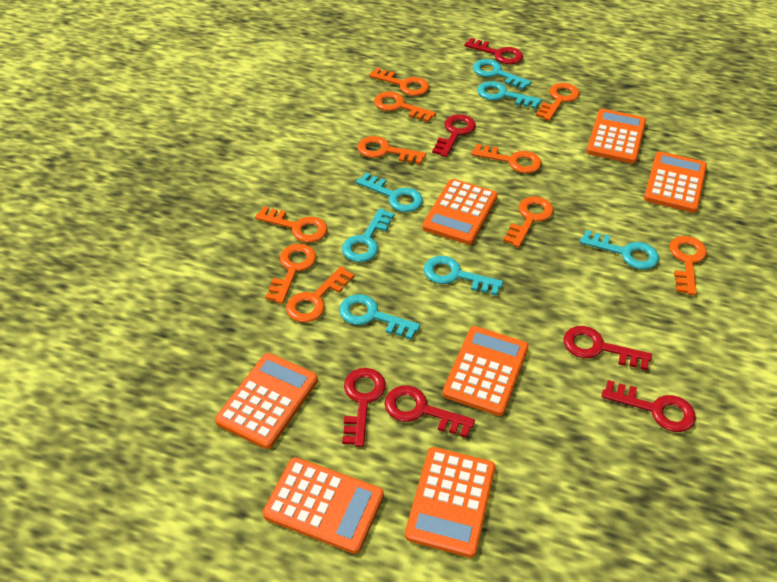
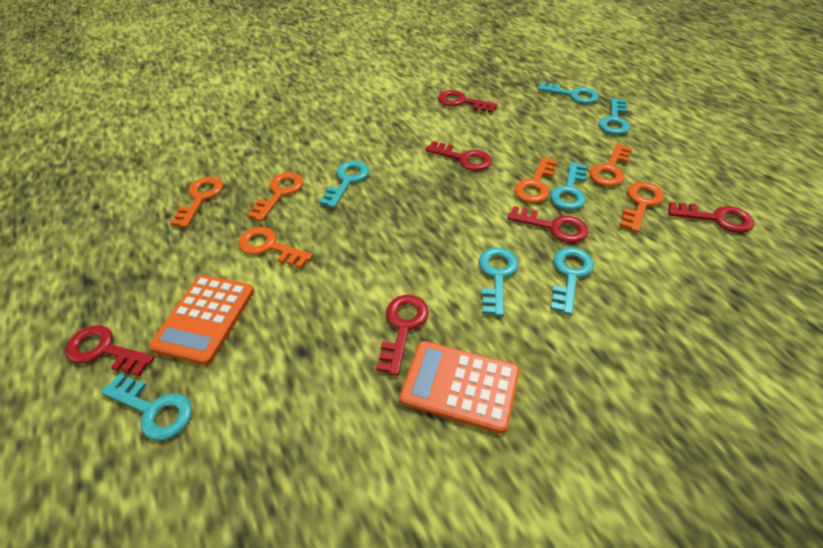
orange calculator: 7 -> 2
orange key: 10 -> 6

